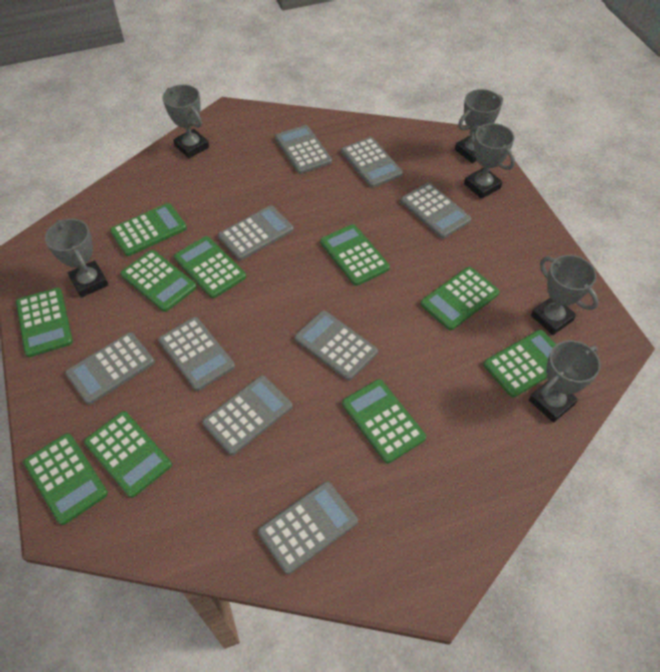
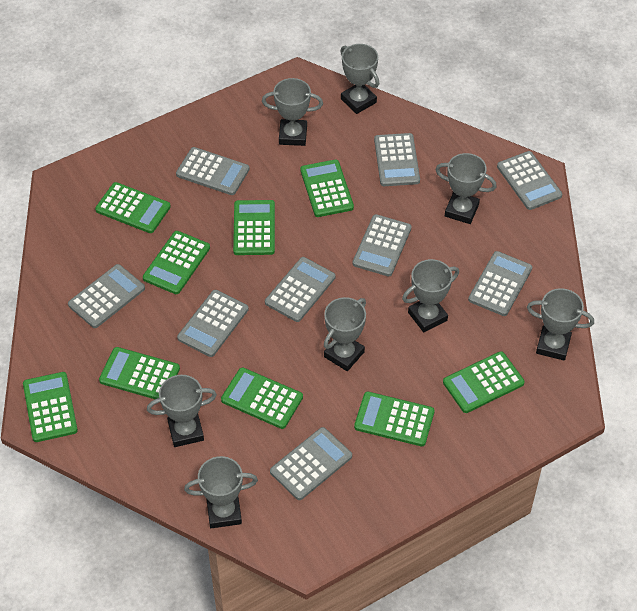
green calculator: 10 -> 9
grey trophy: 6 -> 8

